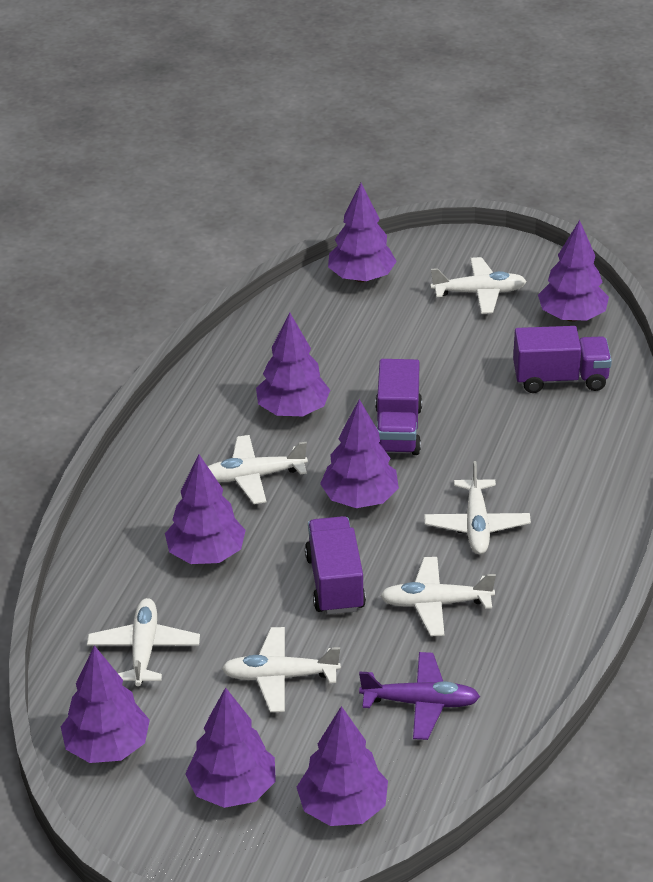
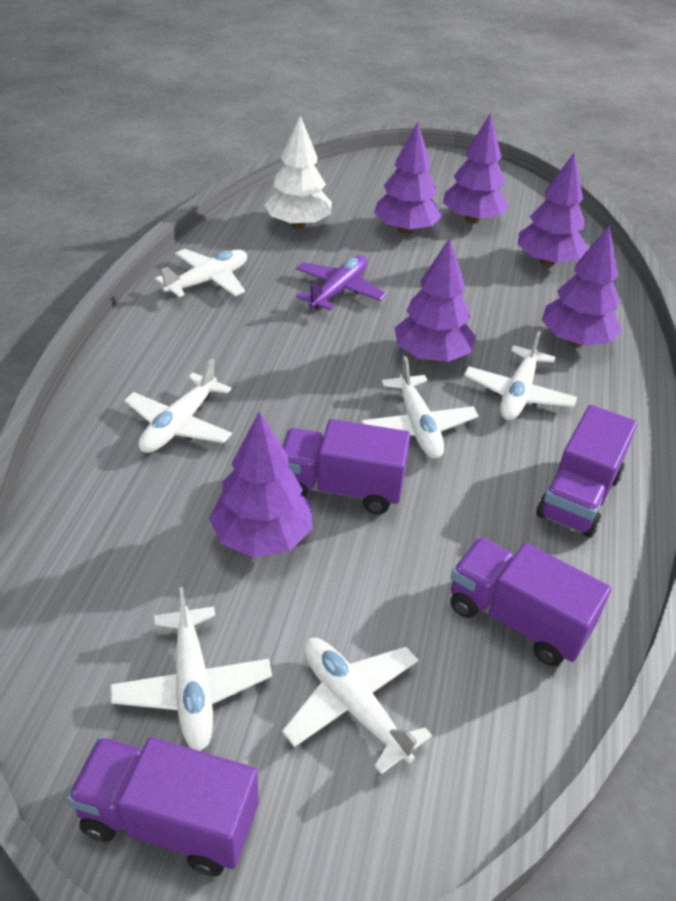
purple tree: 8 -> 6
purple truck: 3 -> 4
white tree: 0 -> 1

